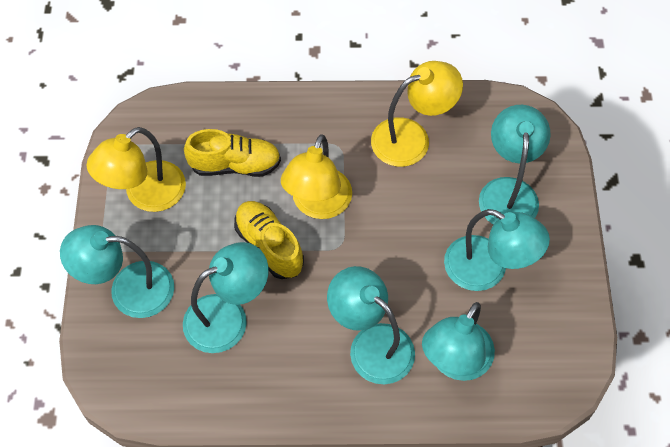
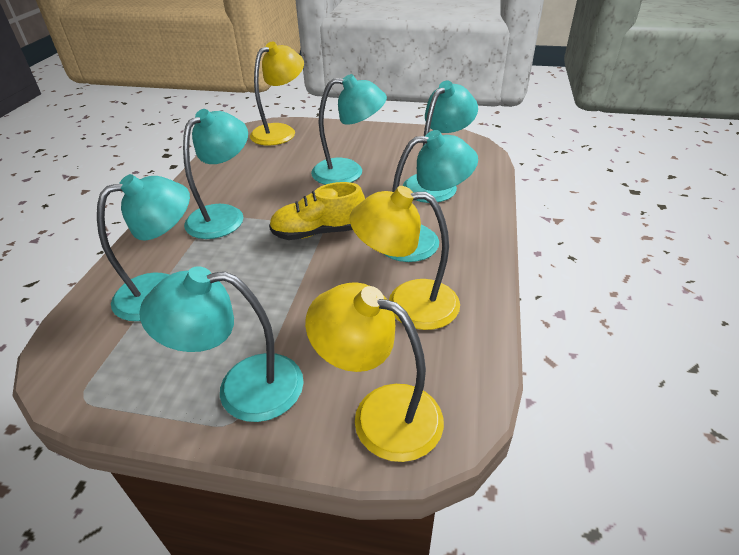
yellow shoe: 2 -> 1

